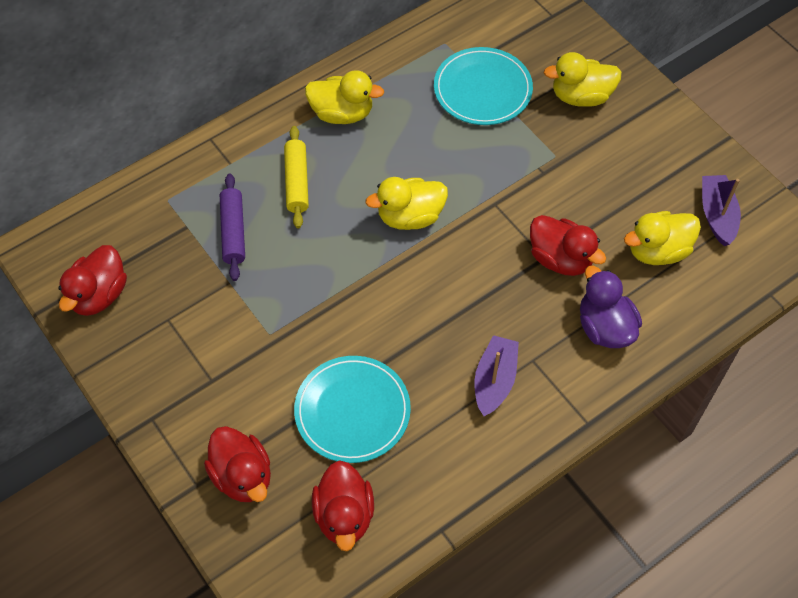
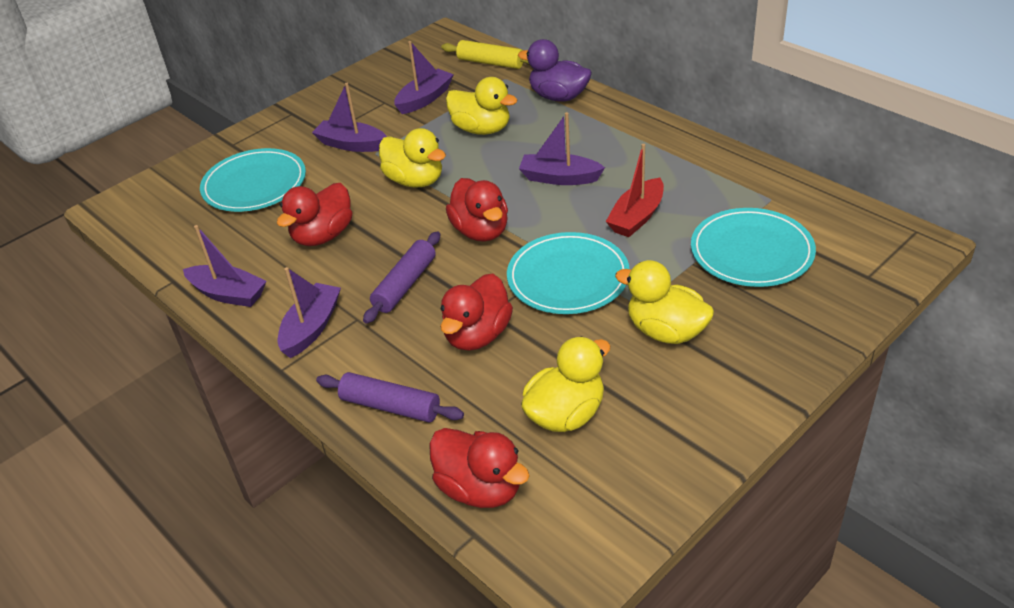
purple boat: 2 -> 5
purple rolling pin: 1 -> 2
red boat: 0 -> 1
turquoise plate: 2 -> 3

